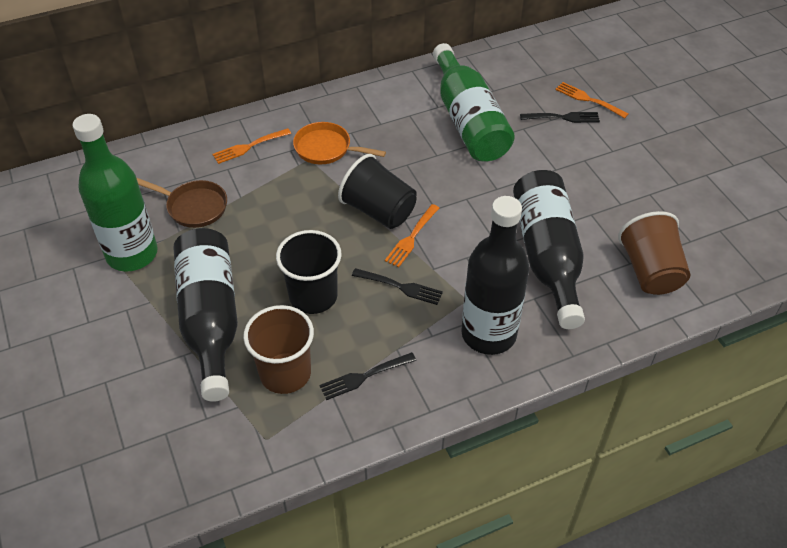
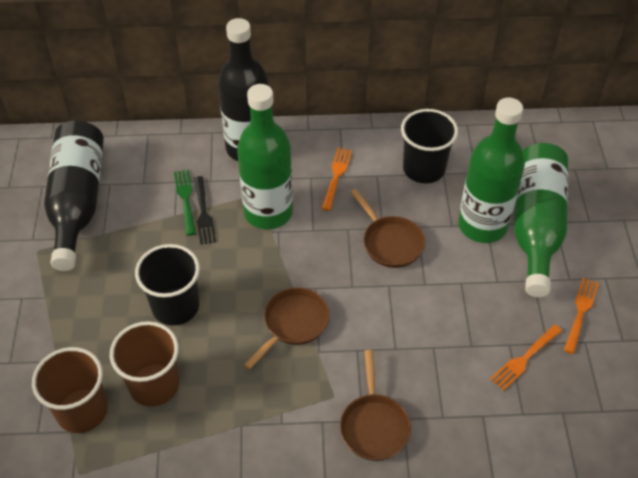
black bottle: 3 -> 2
black fork: 3 -> 1
brown pan: 1 -> 3
green bottle: 2 -> 3
green fork: 0 -> 1
orange pan: 1 -> 0

